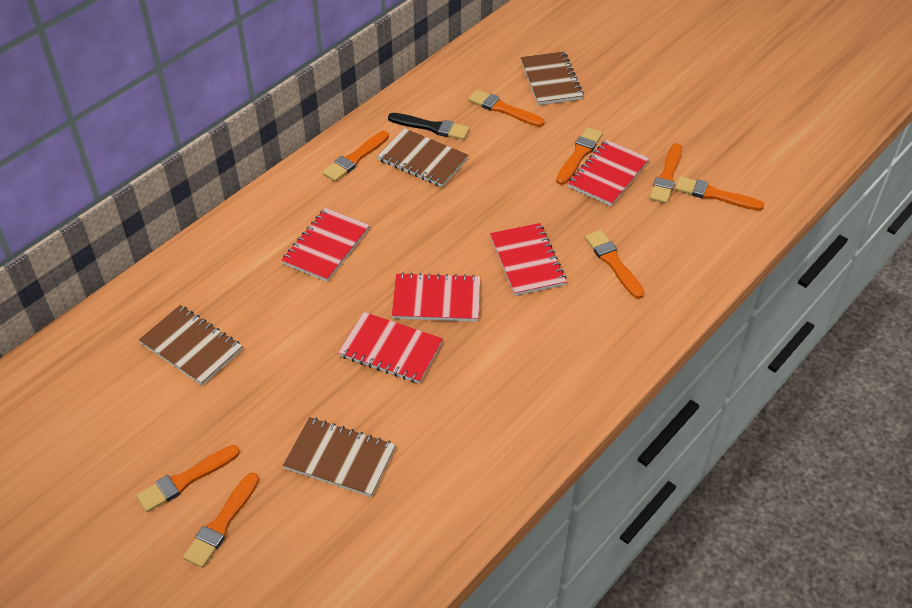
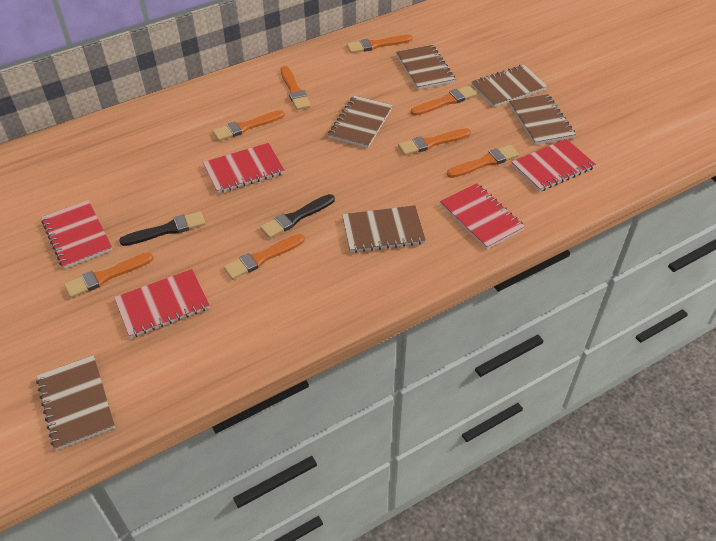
black brush: 1 -> 2
brown notebook: 4 -> 6

